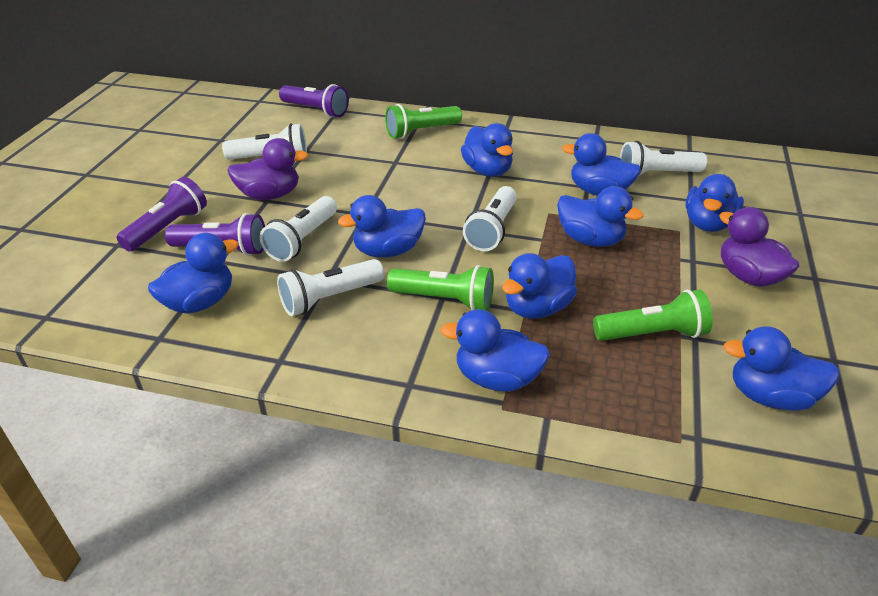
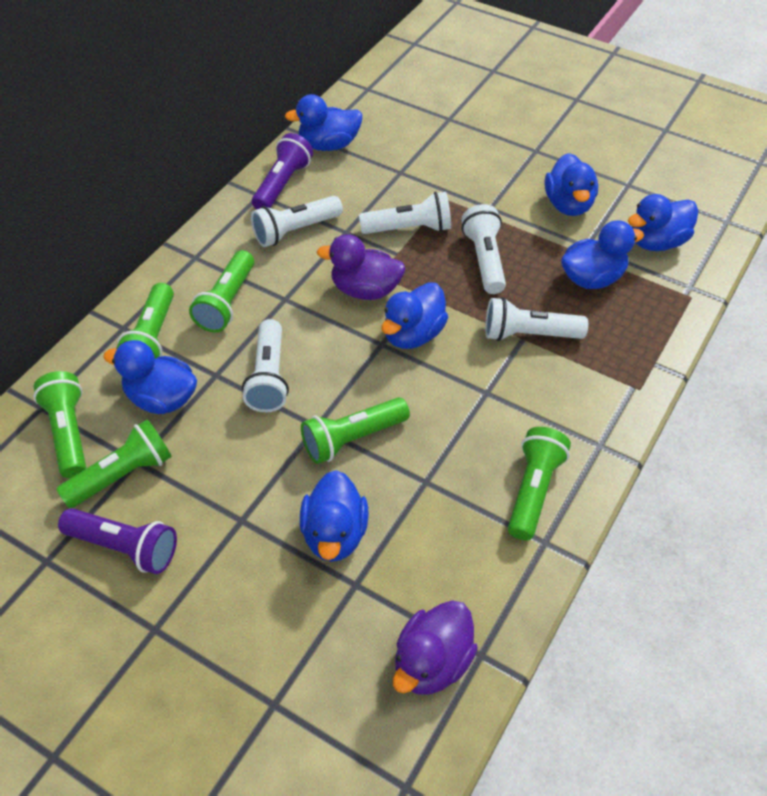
blue duck: 9 -> 7
green flashlight: 3 -> 6
purple flashlight: 3 -> 2

